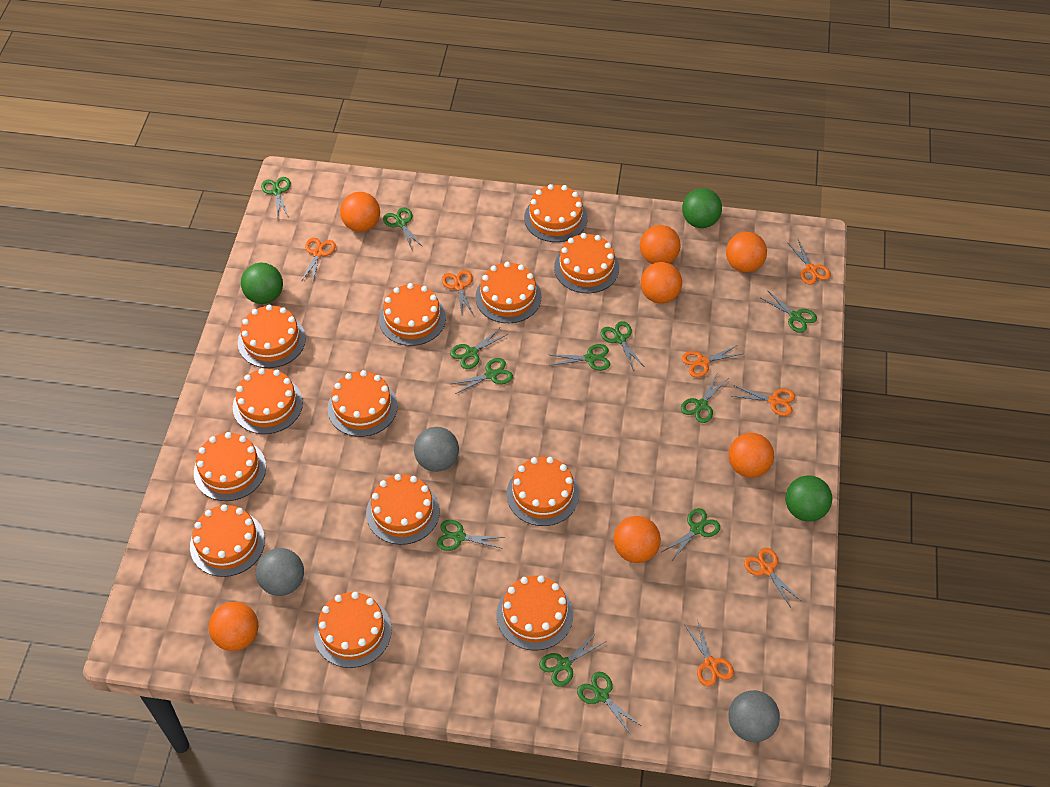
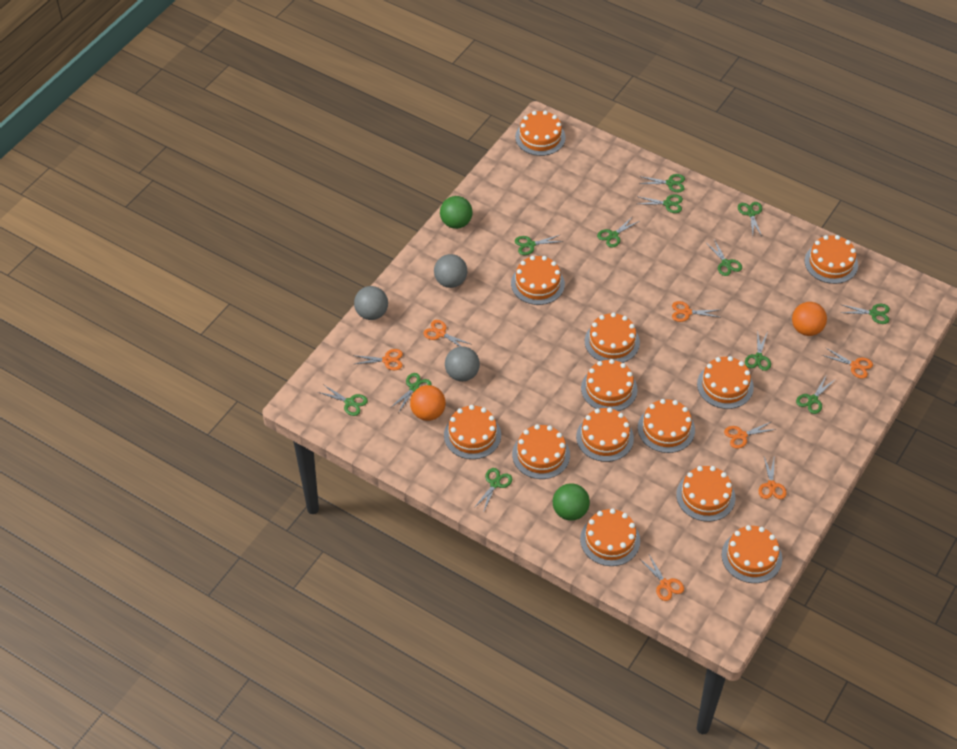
green ball: 3 -> 2
orange ball: 7 -> 2

